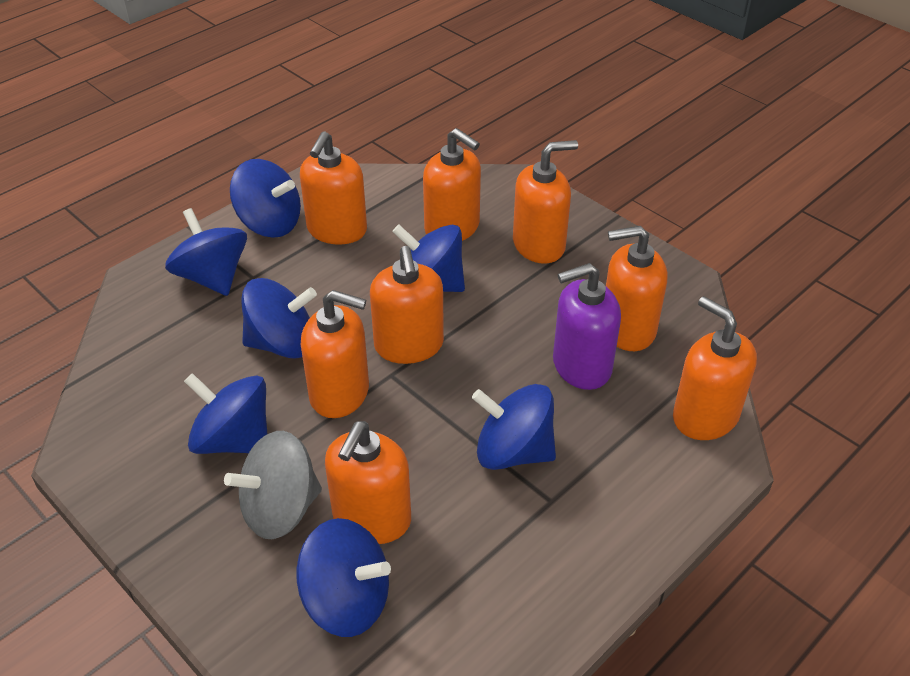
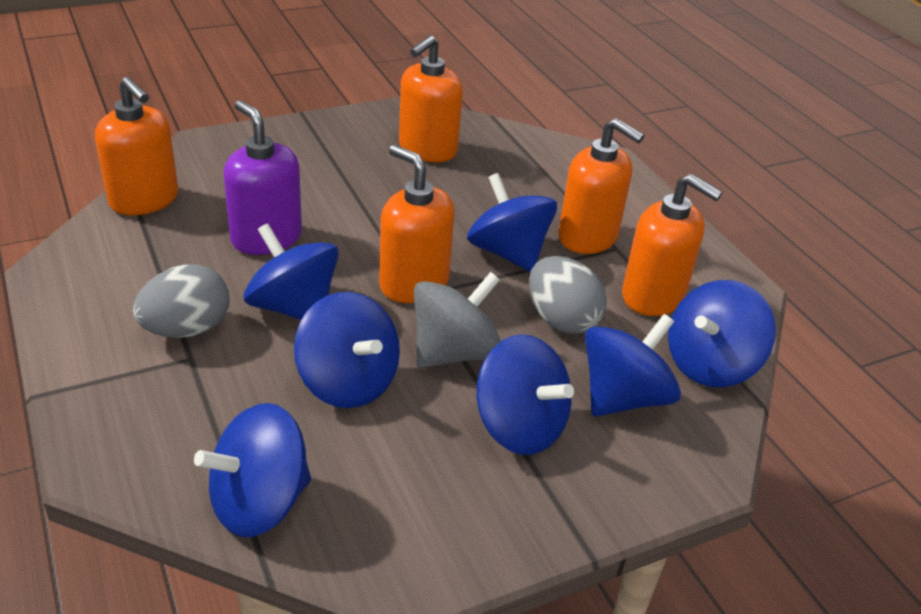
grey egg: 0 -> 2
orange soap dispenser: 8 -> 5

